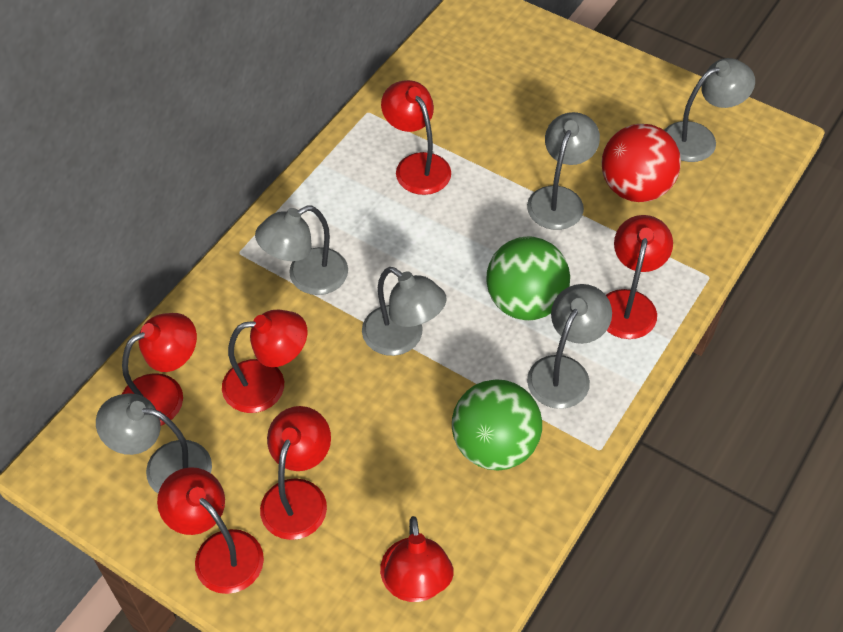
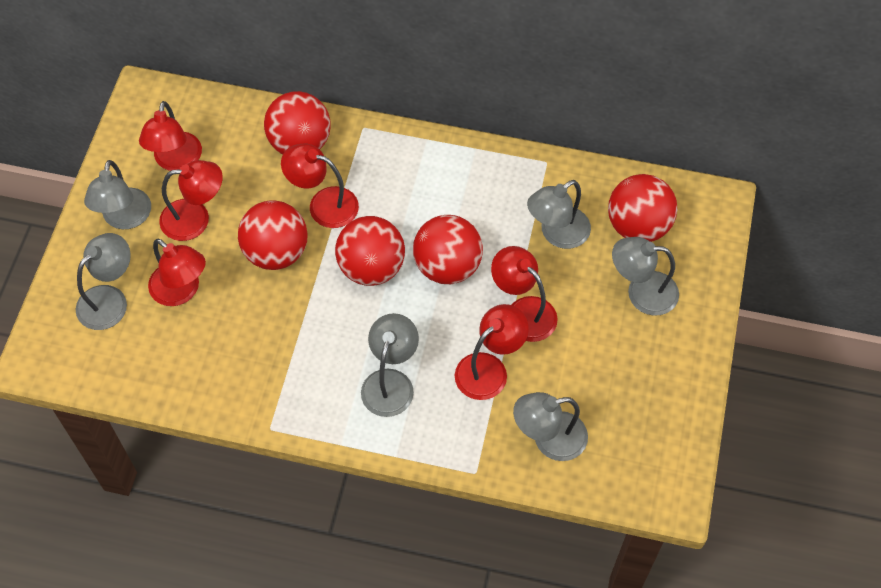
green ball: 2 -> 0
red ball: 1 -> 5
red lamp: 7 -> 6

